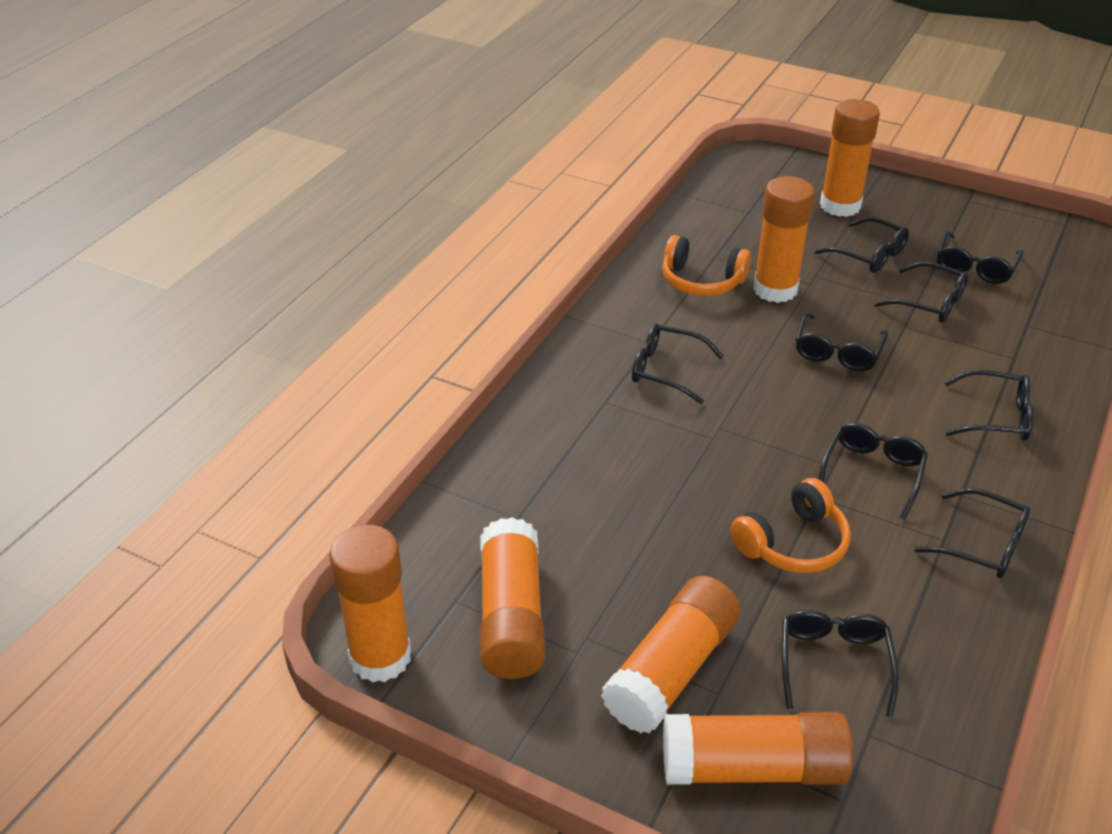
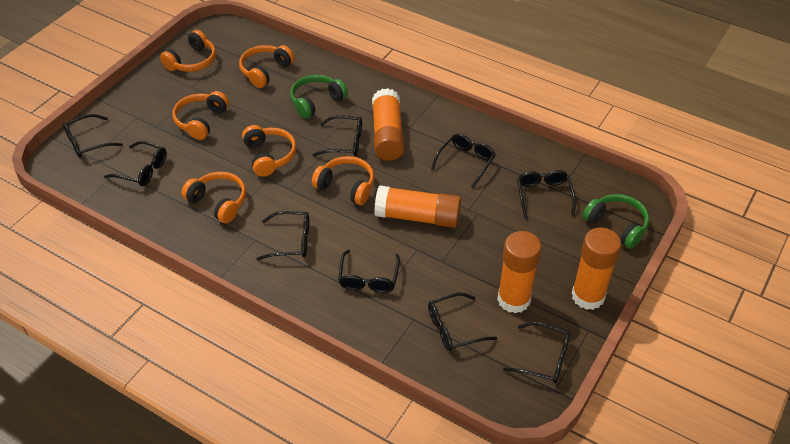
green headphones: 0 -> 2
orange glue stick: 6 -> 4
orange headphones: 2 -> 6

